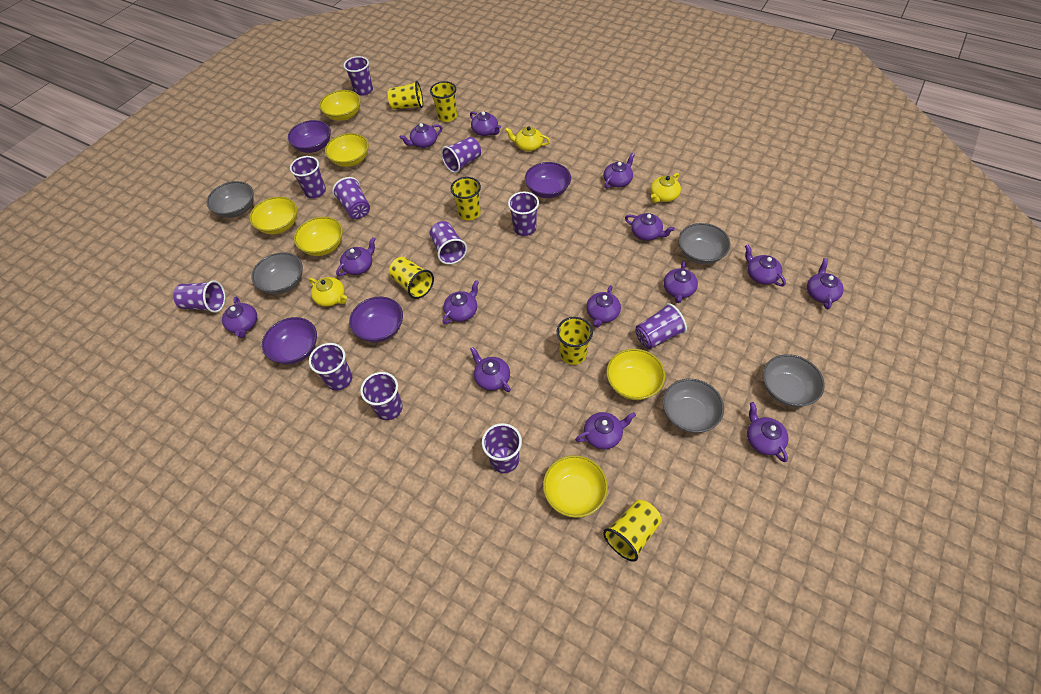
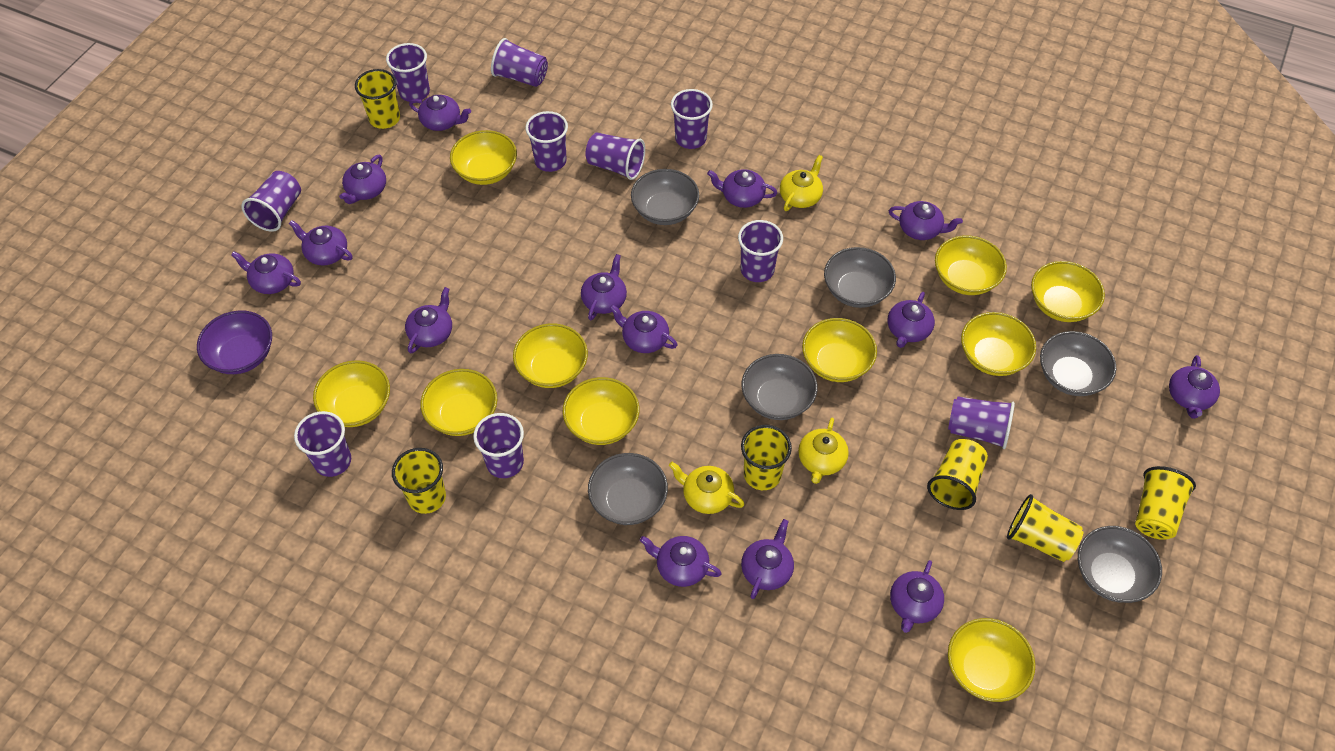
grey bowl: 5 -> 6
purple bowl: 4 -> 1
purple cup: 11 -> 10
yellow bowl: 6 -> 10

